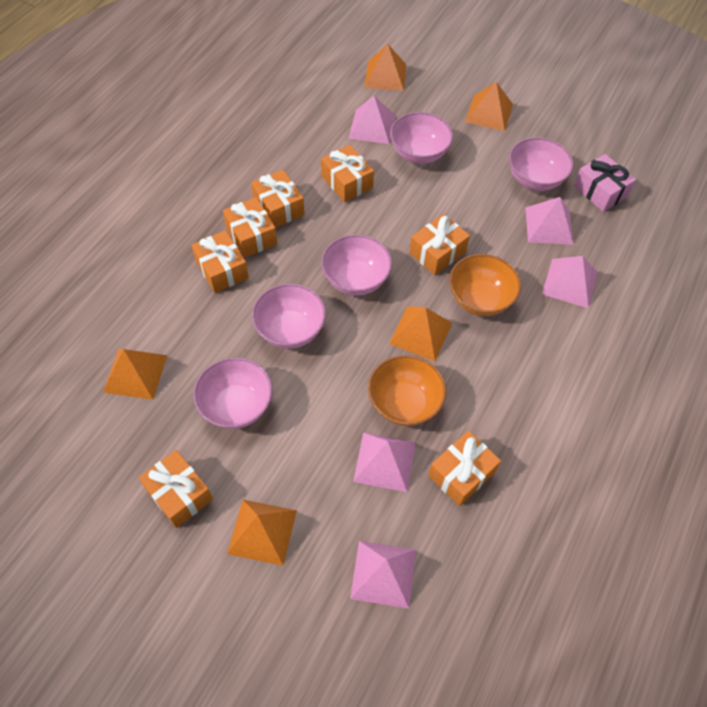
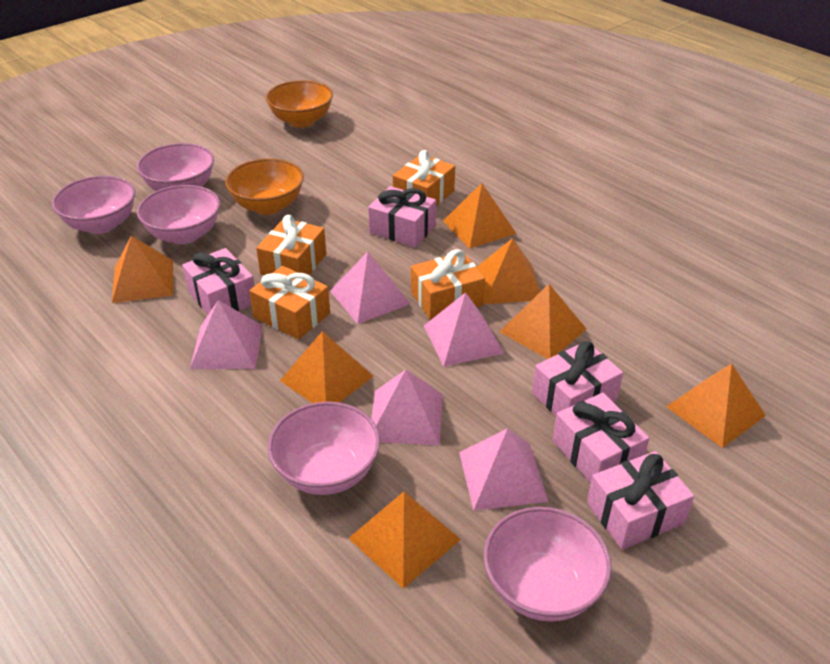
orange gift: 7 -> 4
orange pyramid: 5 -> 7
pink gift: 1 -> 5

